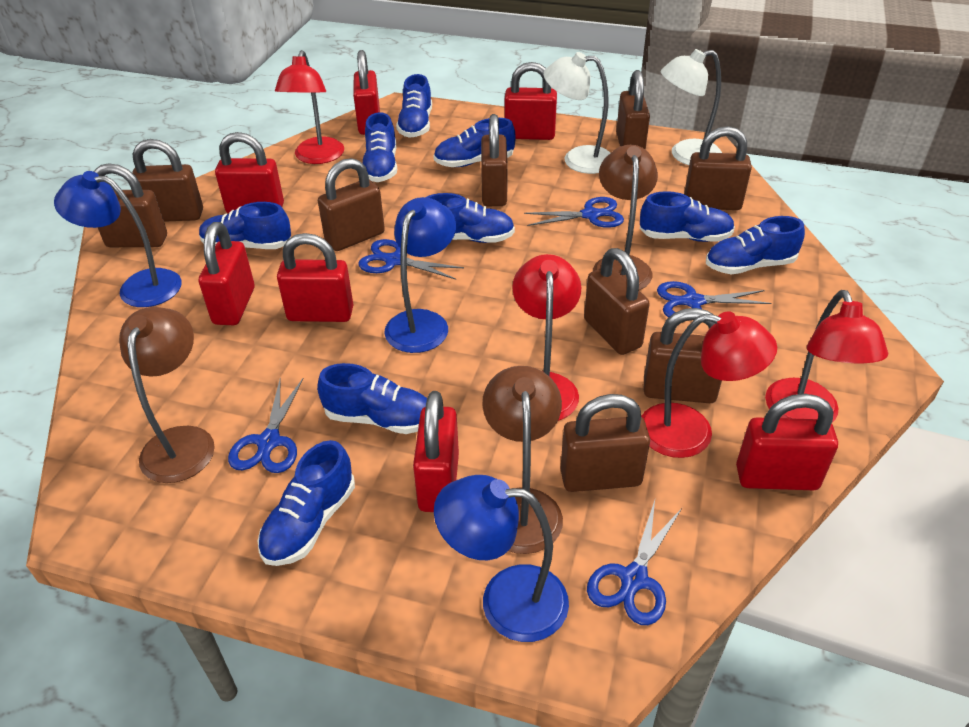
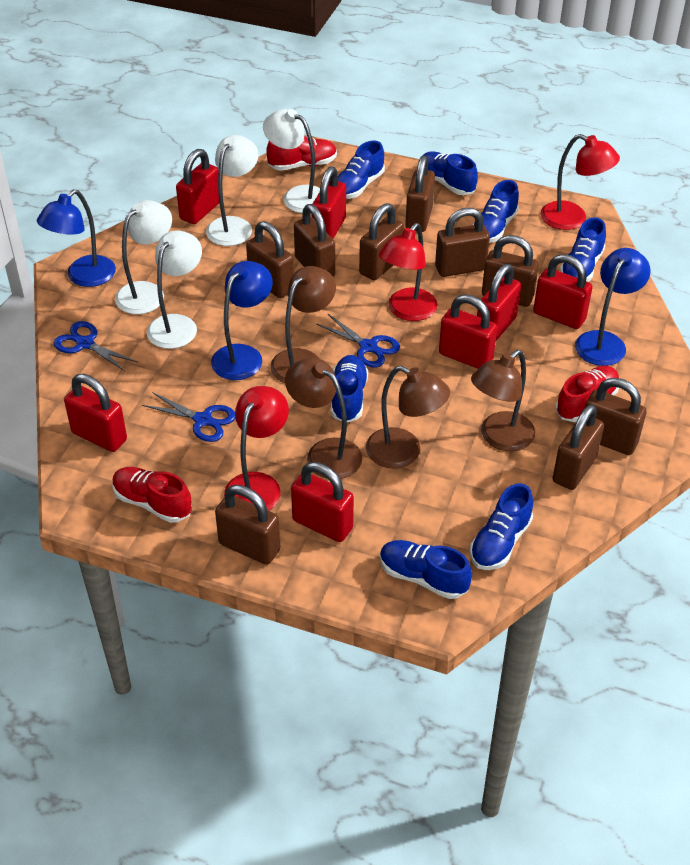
blue scissors: 5 -> 3
blue shoe: 9 -> 7
brown lamp: 3 -> 4
red lamp: 4 -> 3
red shoe: 0 -> 3
white lamp: 2 -> 4

